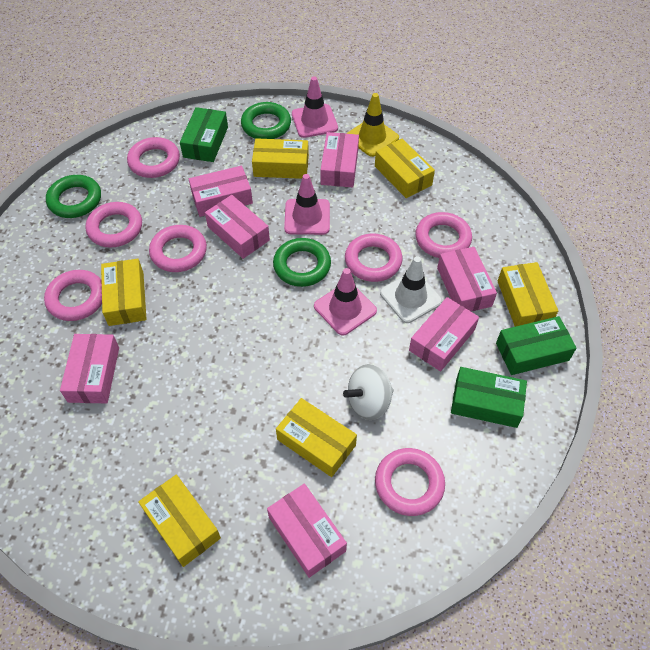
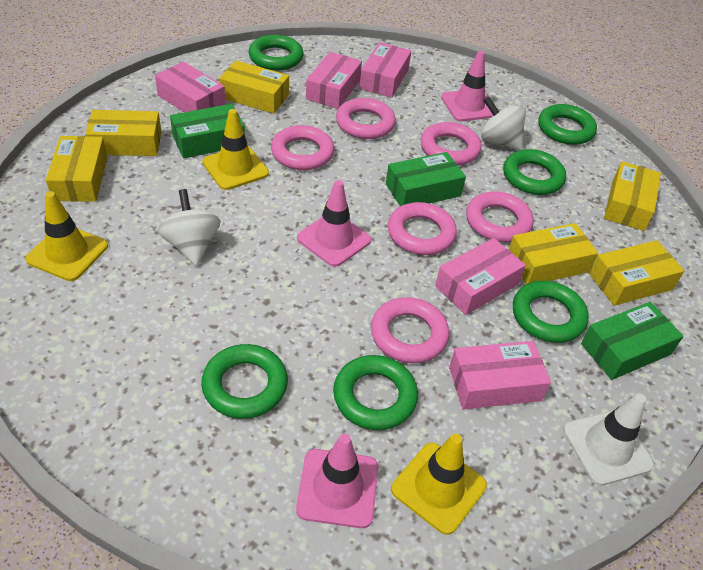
green ring: 3 -> 6
pink box: 7 -> 5
pink ring: 7 -> 6
white spinning top: 1 -> 2
yellow traffic cone: 1 -> 3

